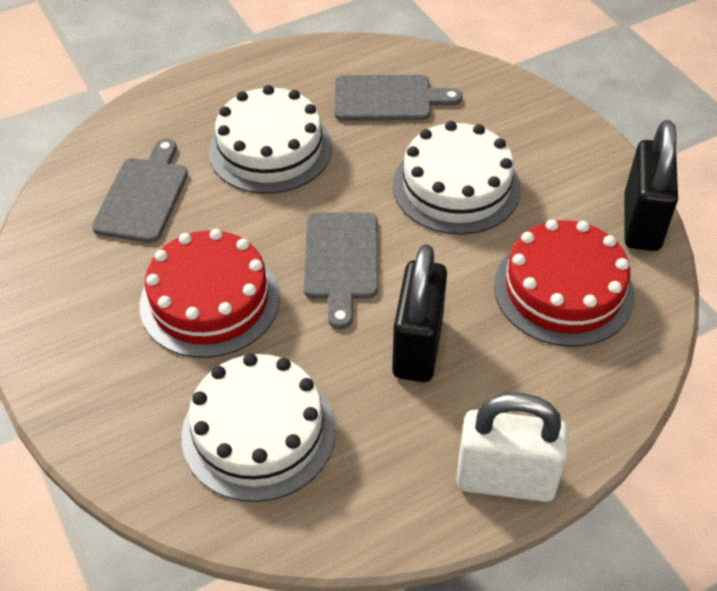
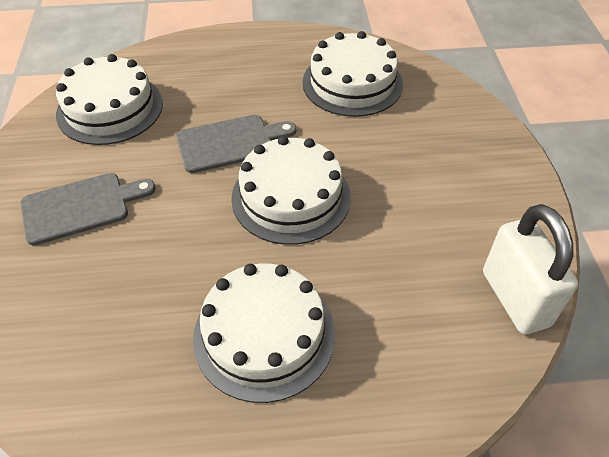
black padlock: 2 -> 0
grey cutting board: 3 -> 2
red cake: 2 -> 0
white cake: 3 -> 4

